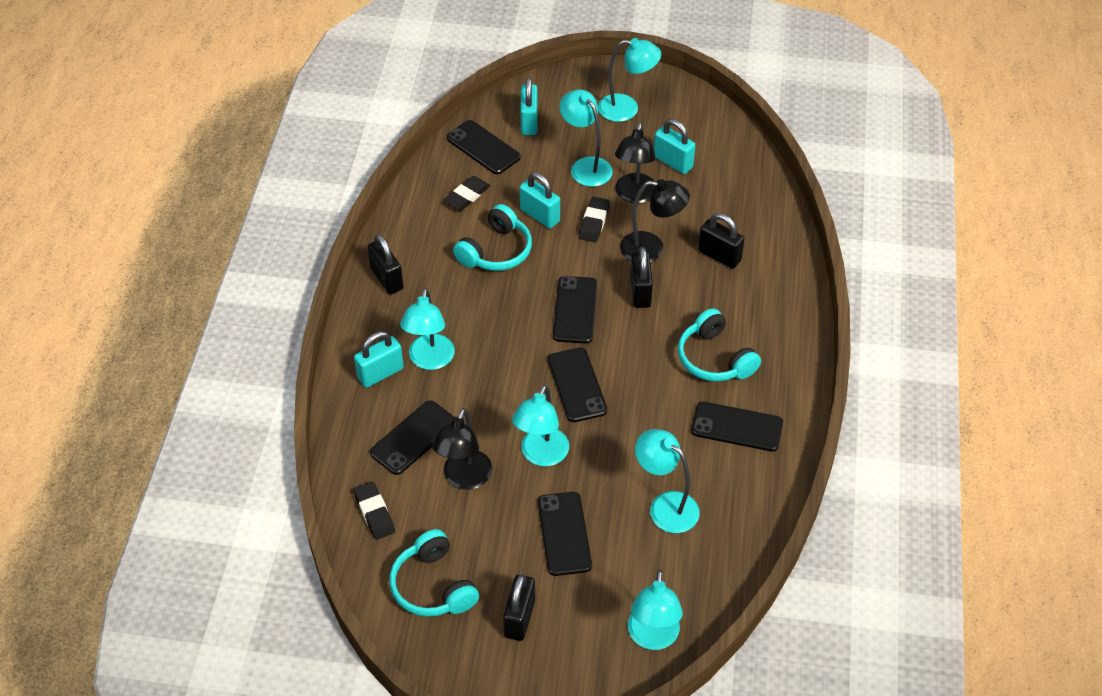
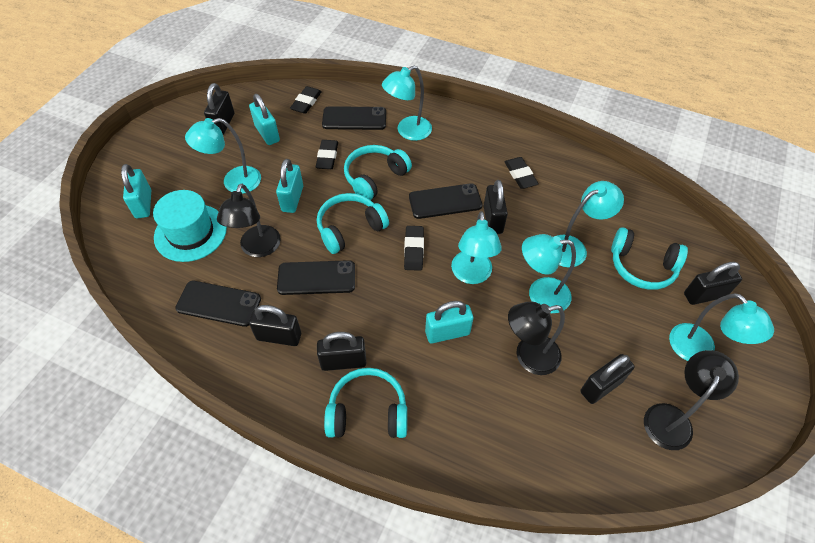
black eraser: 3 -> 4
black padlock: 4 -> 6
black phone: 6 -> 4
turquoise hat: 0 -> 1
turquoise headphones: 3 -> 4

